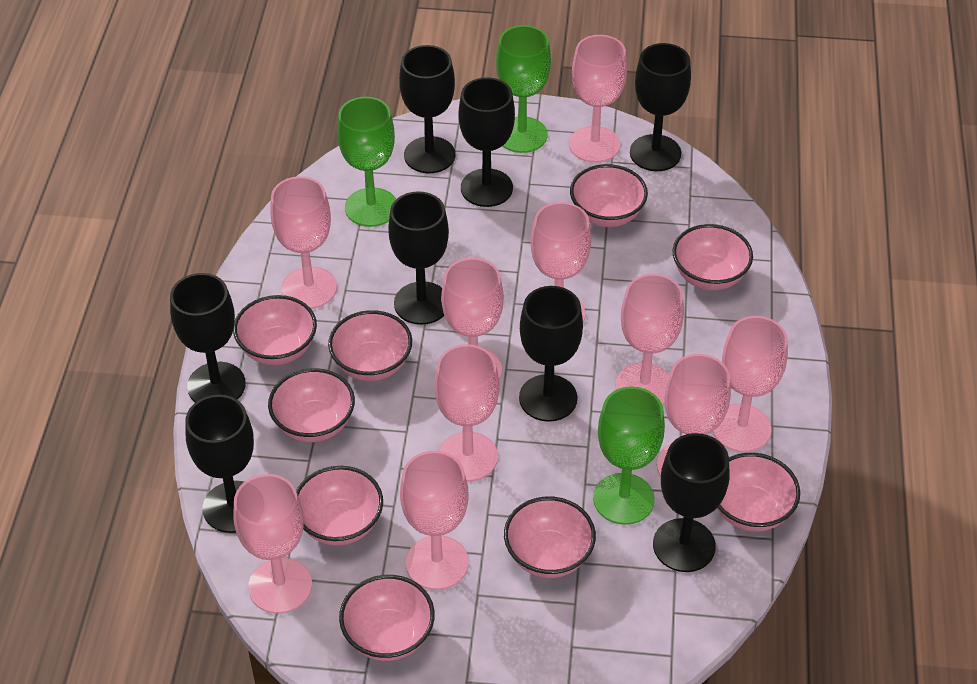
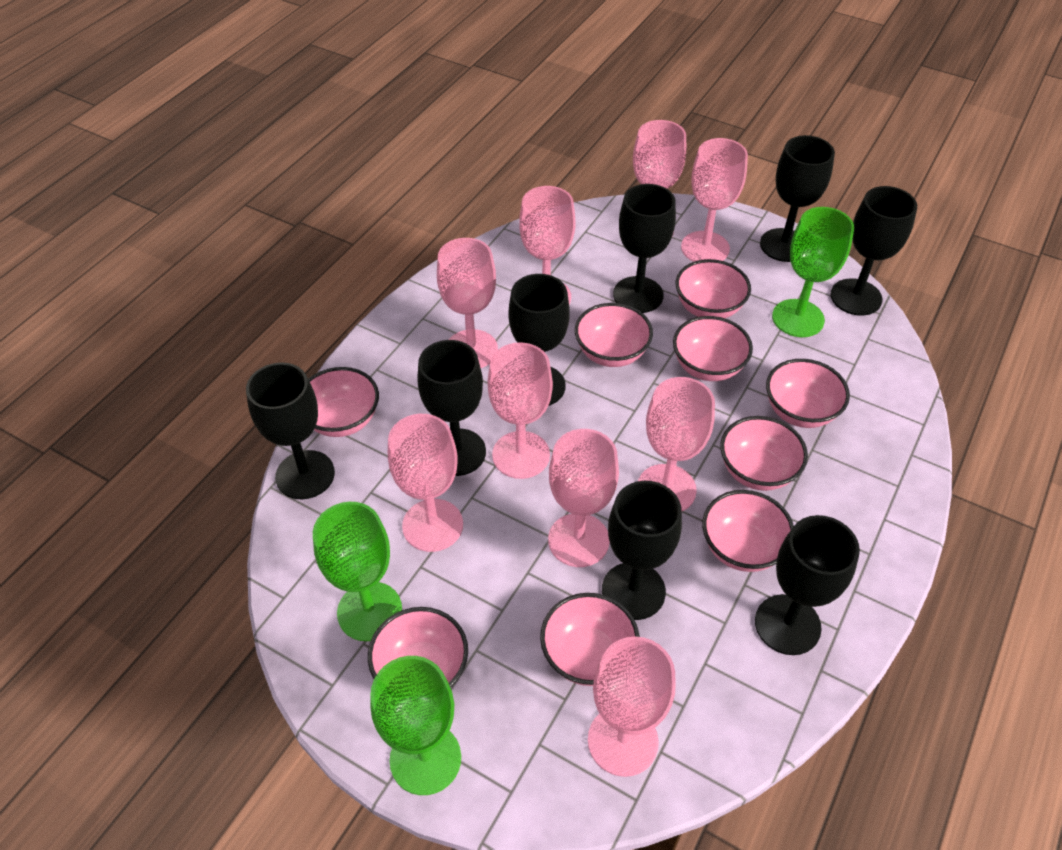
pink goblet: 10 -> 9

